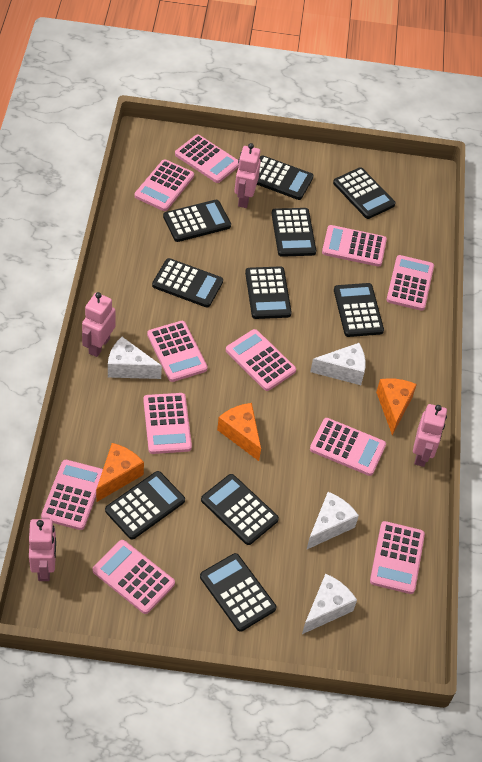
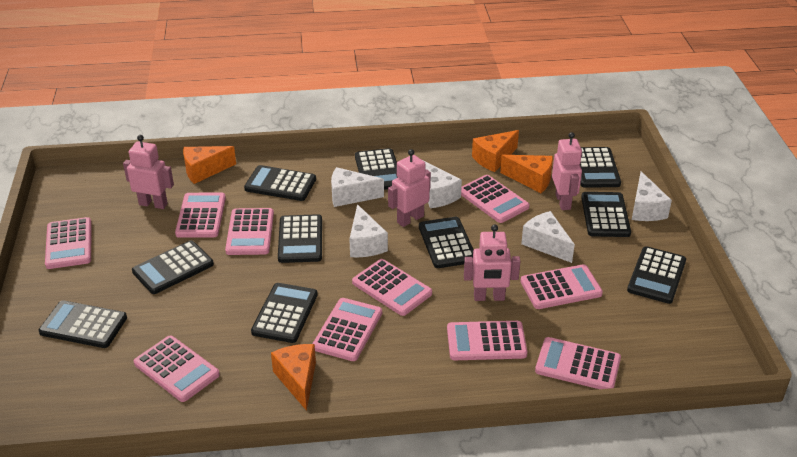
orange cheese: 3 -> 4
pink calculator: 11 -> 10
white cheese: 4 -> 5

